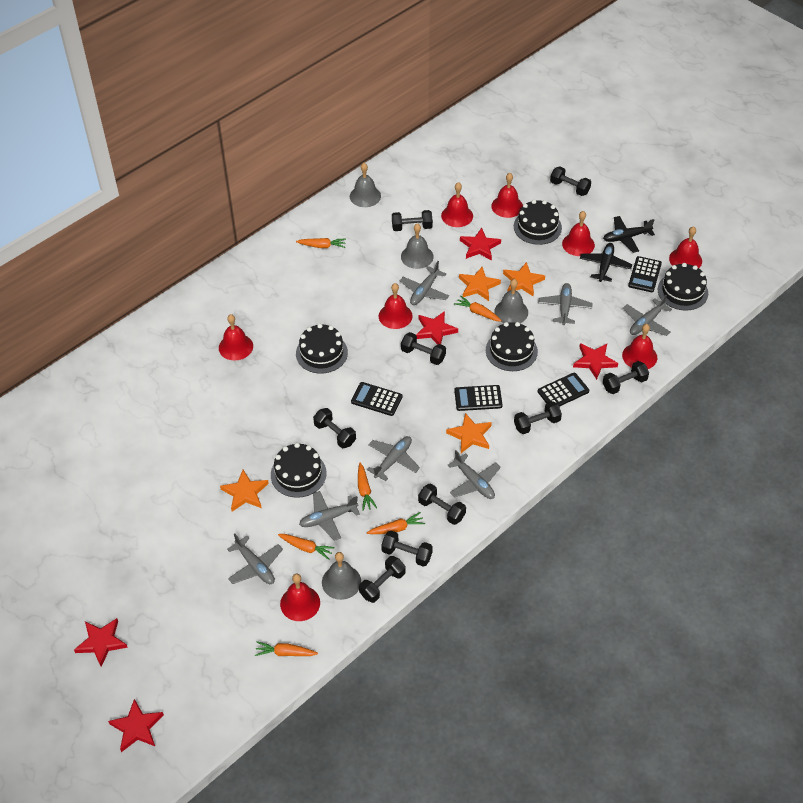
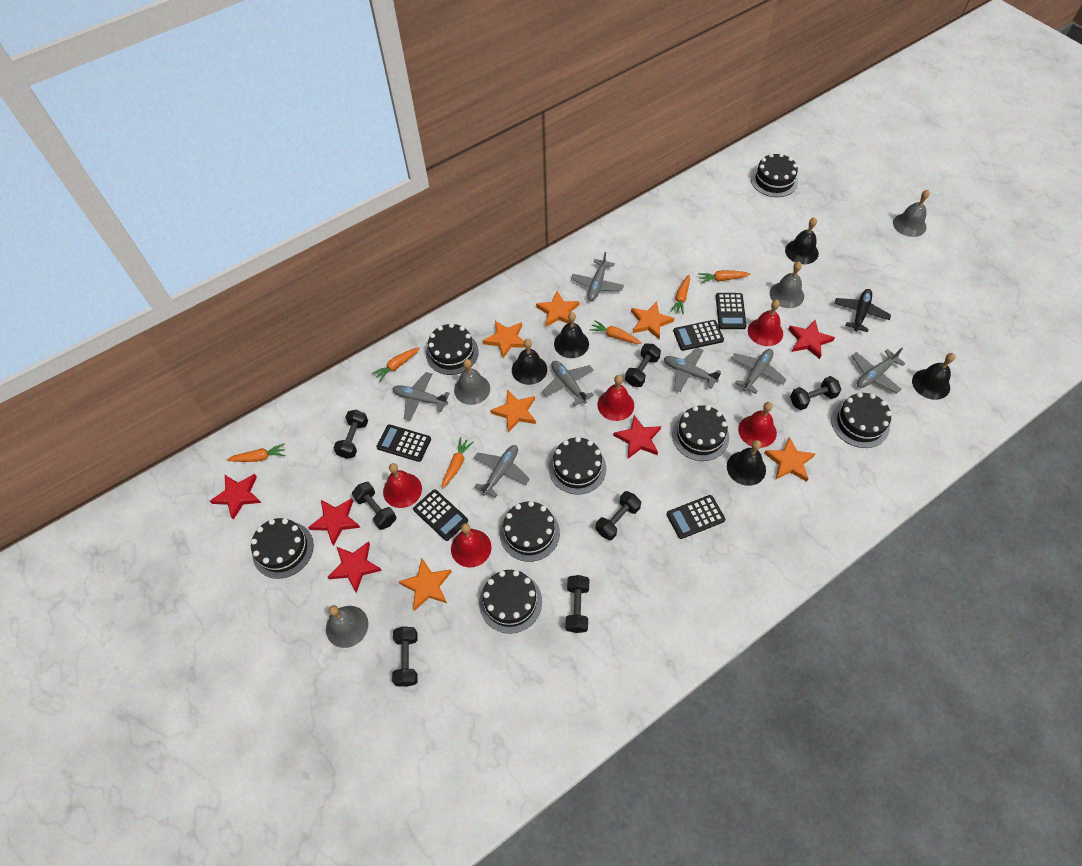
black bell: 0 -> 5
black cake: 5 -> 8
black calculator: 4 -> 5
black dumbbell: 9 -> 7
black plane: 2 -> 1
orange star: 4 -> 6
red bell: 8 -> 5

